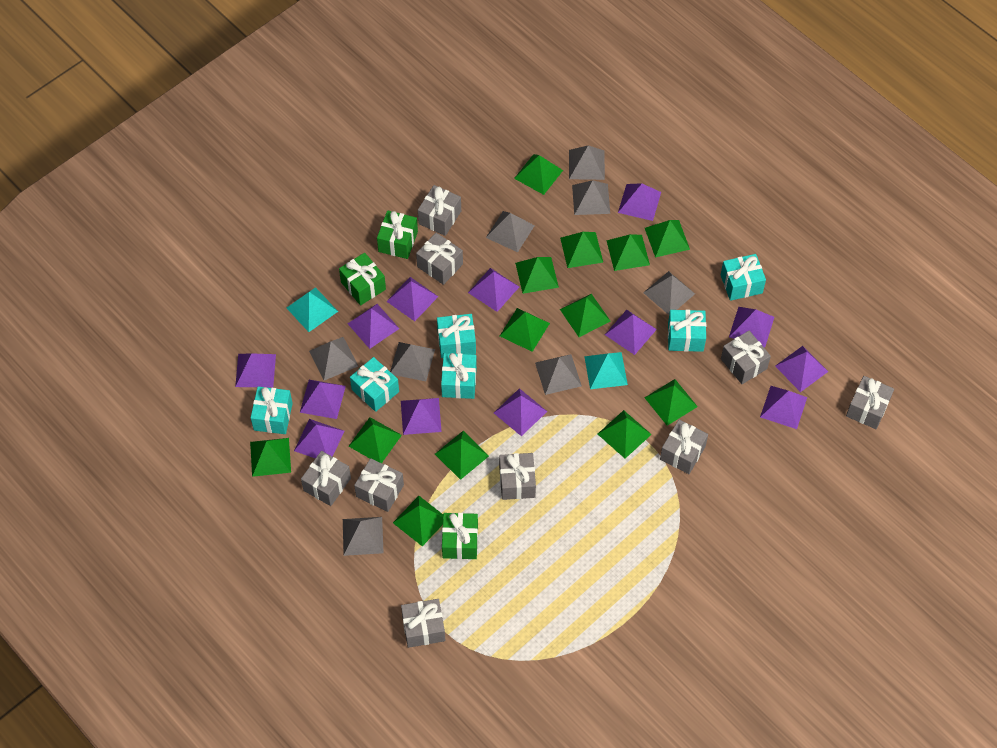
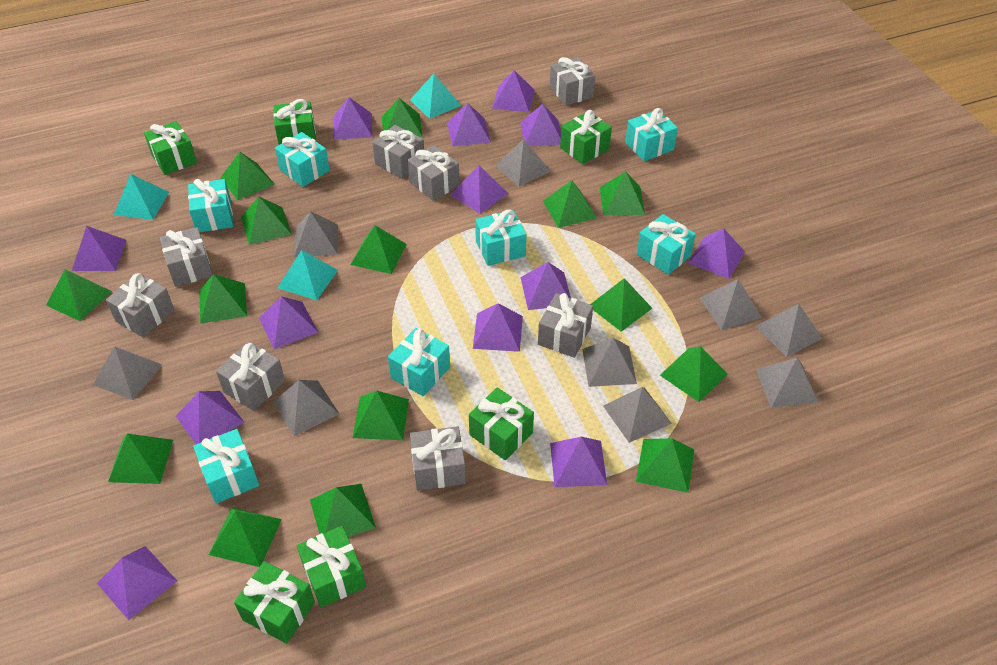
green gift: 3 -> 6
green pyramid: 13 -> 15
grey gift: 9 -> 8
grey pyramid: 8 -> 9
turquoise gift: 6 -> 7
turquoise pyramid: 2 -> 3

